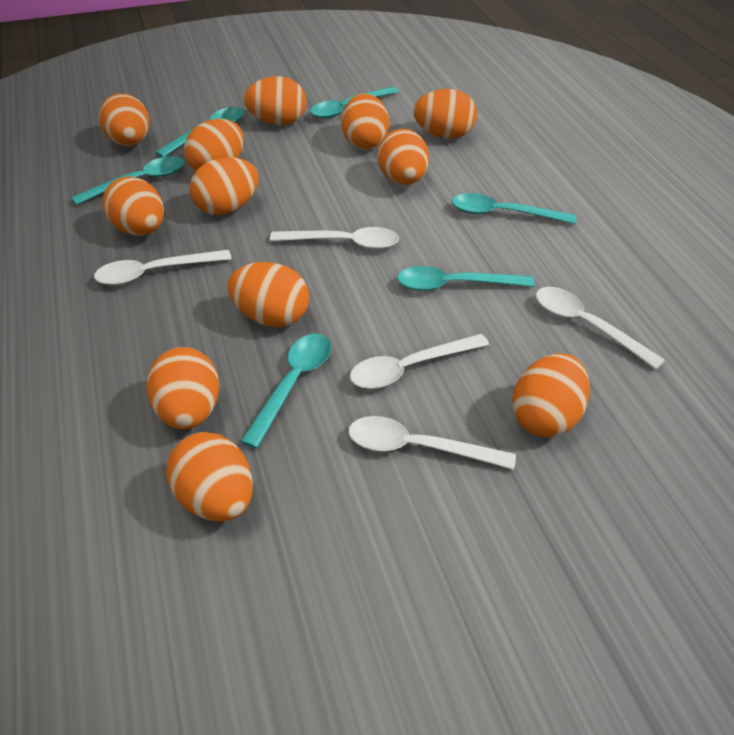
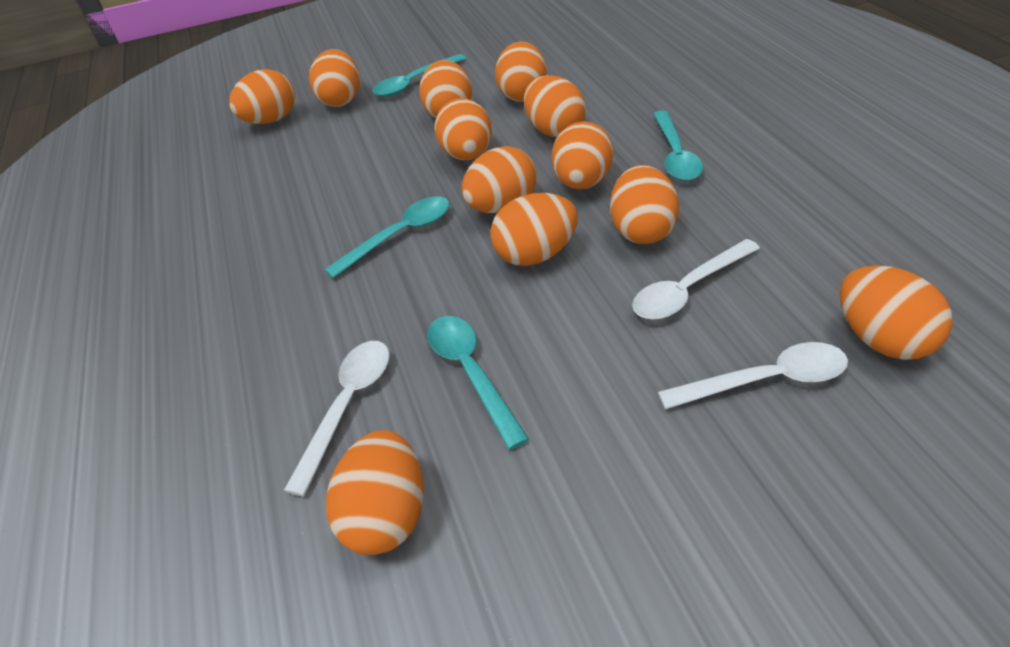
turquoise spoon: 6 -> 4
white spoon: 5 -> 3

